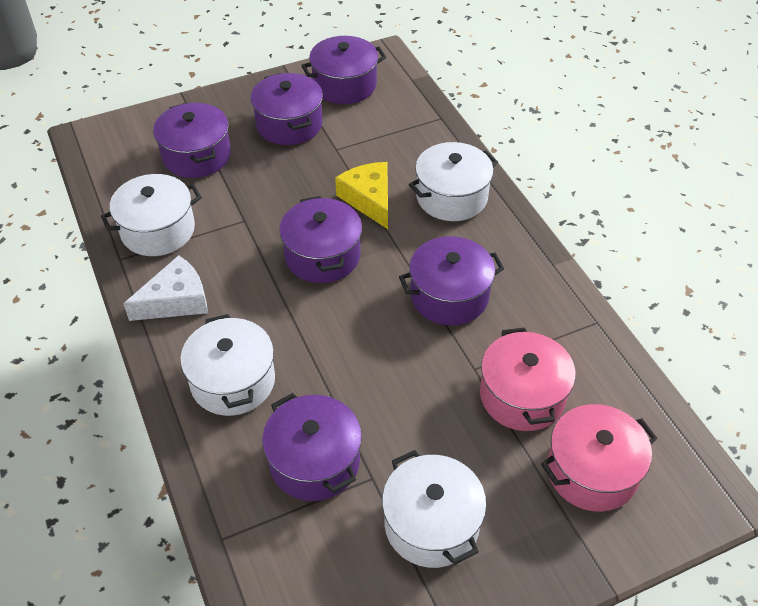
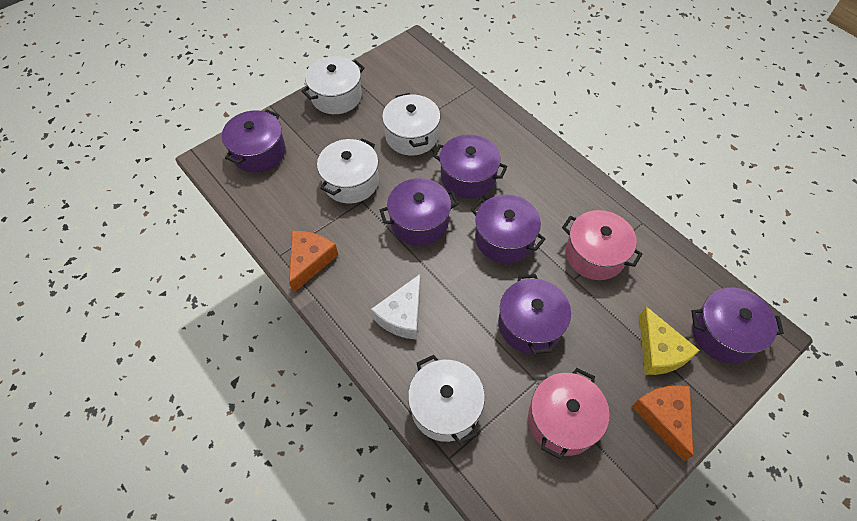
orange cheese: 0 -> 2

